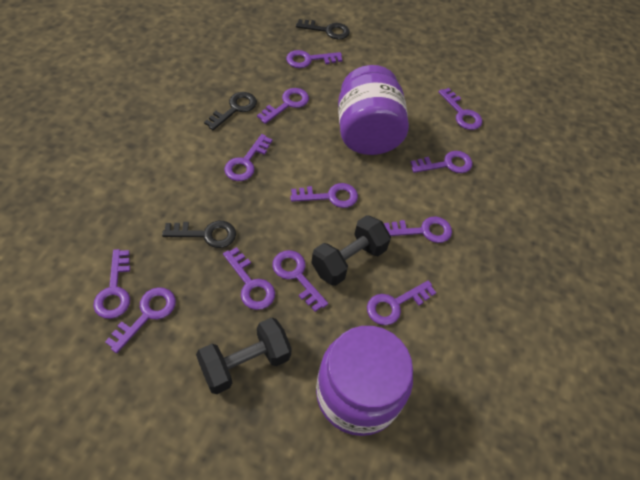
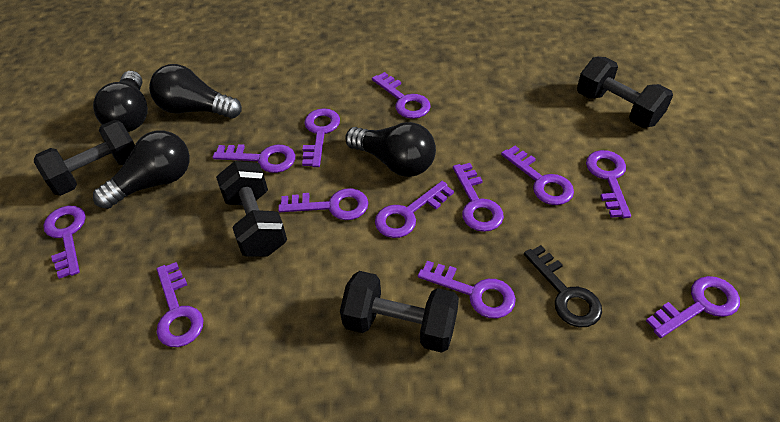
black dumbbell: 2 -> 4
black key: 3 -> 1
black light bulb: 0 -> 4
purple jar: 2 -> 0

